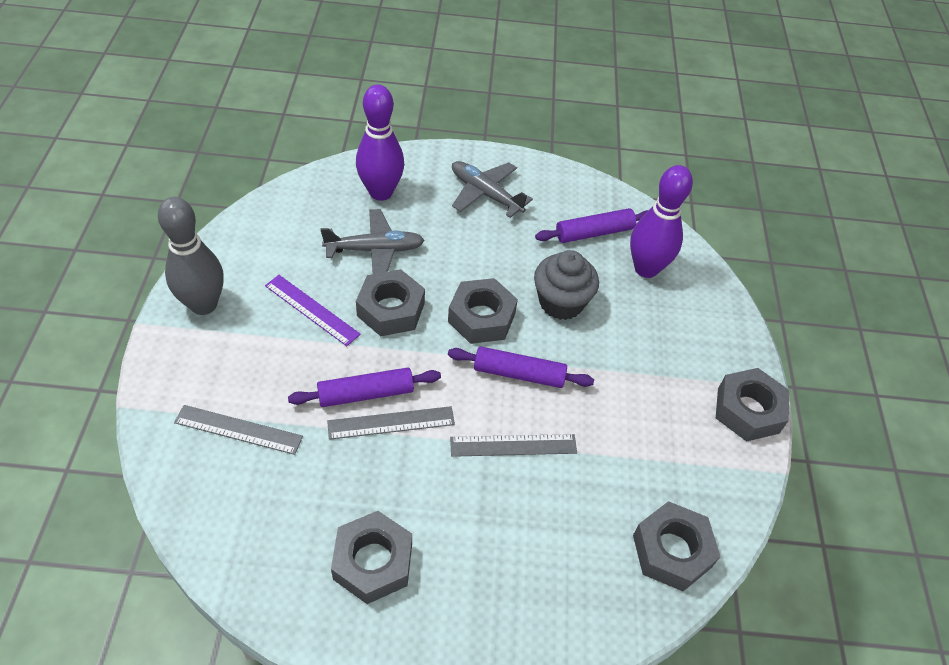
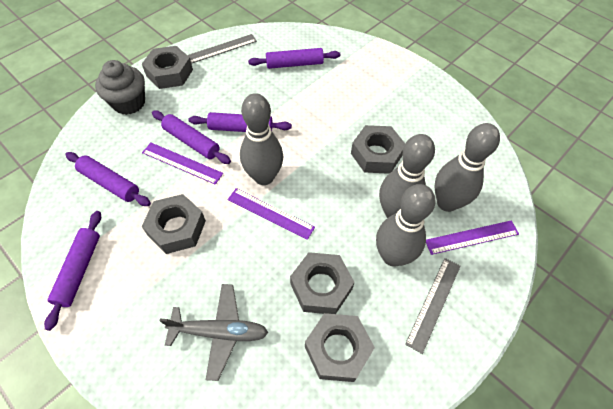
grey bowling pin: 1 -> 4
grey plane: 2 -> 1
grey ruler: 3 -> 2
purple bowling pin: 2 -> 0
purple rolling pin: 3 -> 5
purple ruler: 1 -> 3

